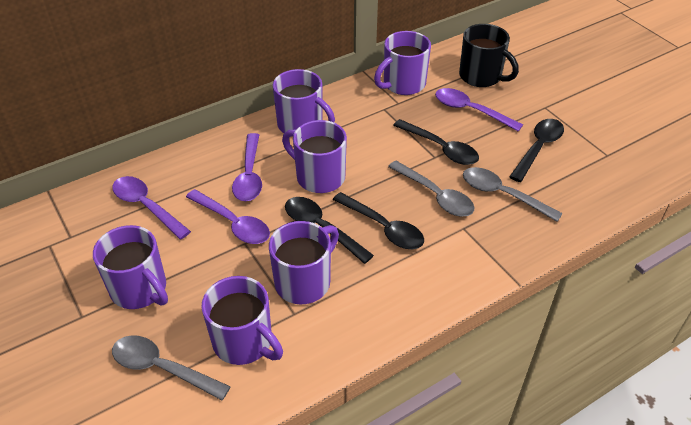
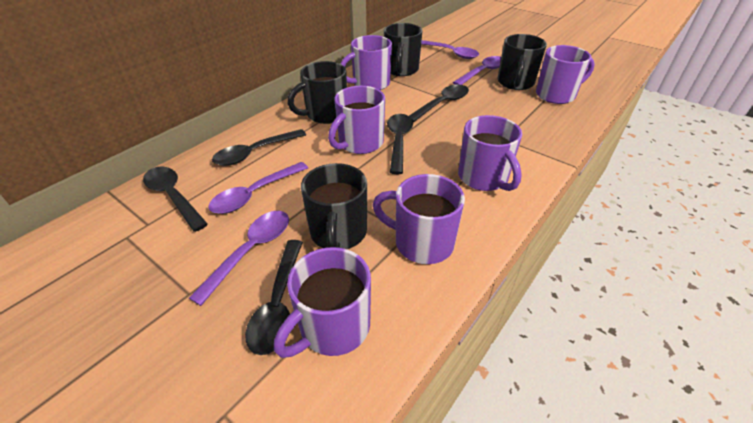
black mug: 1 -> 4
black spoon: 4 -> 5
grey spoon: 3 -> 0

